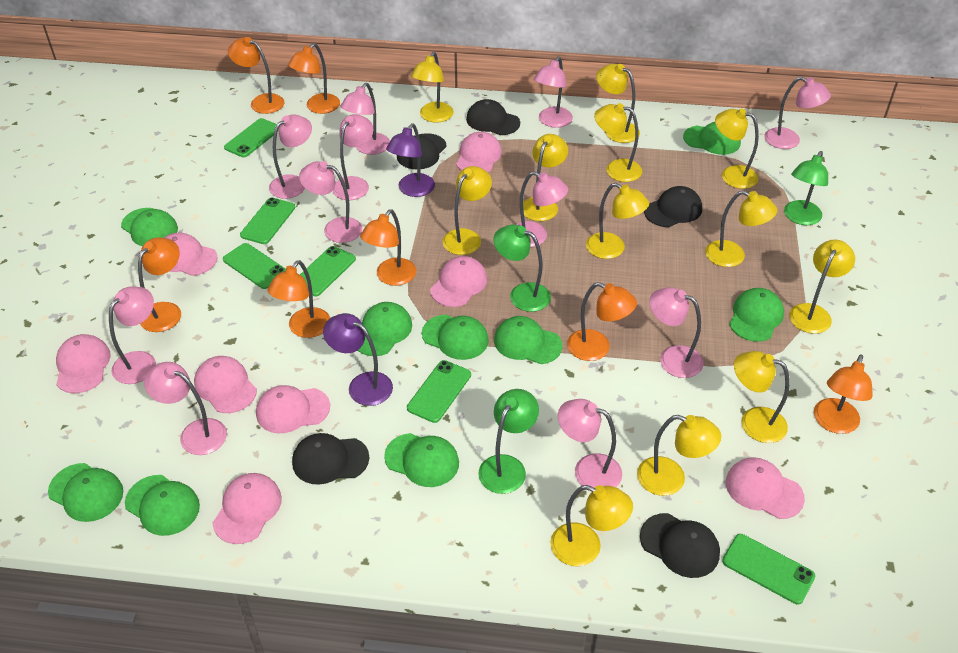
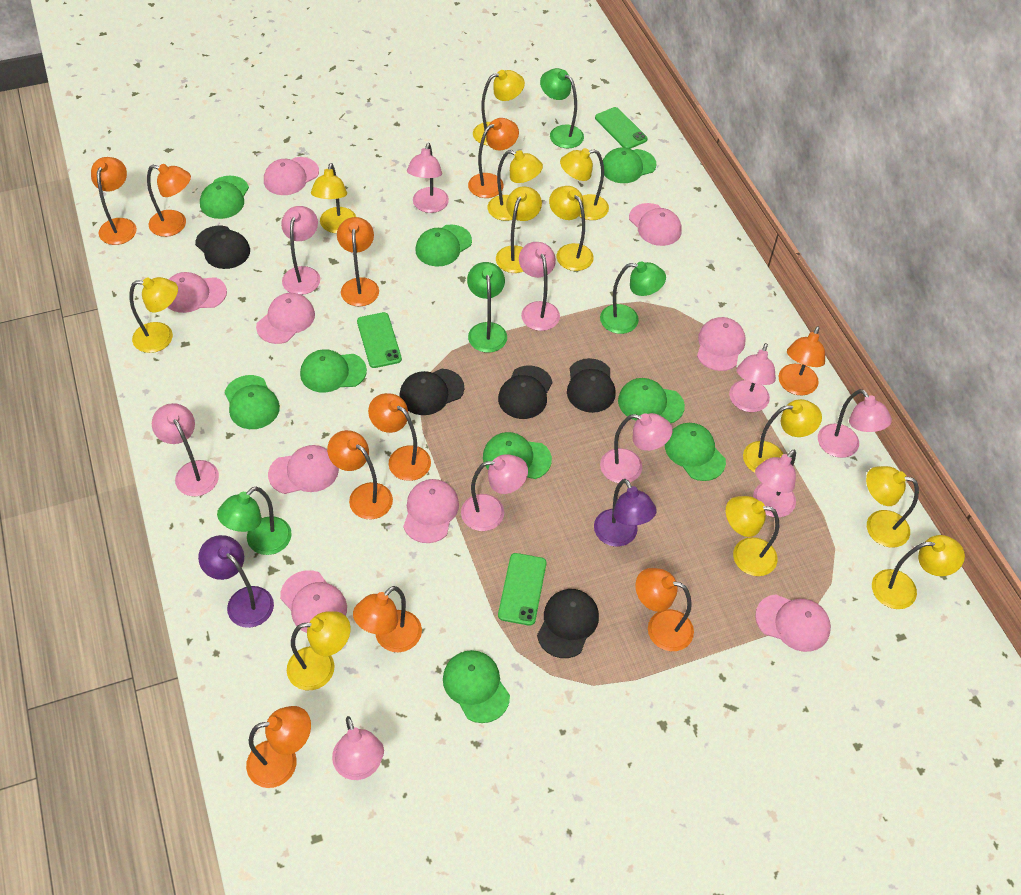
green lamp: 3 -> 4
green phone: 6 -> 3
orange lamp: 7 -> 10
pink cap: 8 -> 9
pink lamp: 11 -> 10

